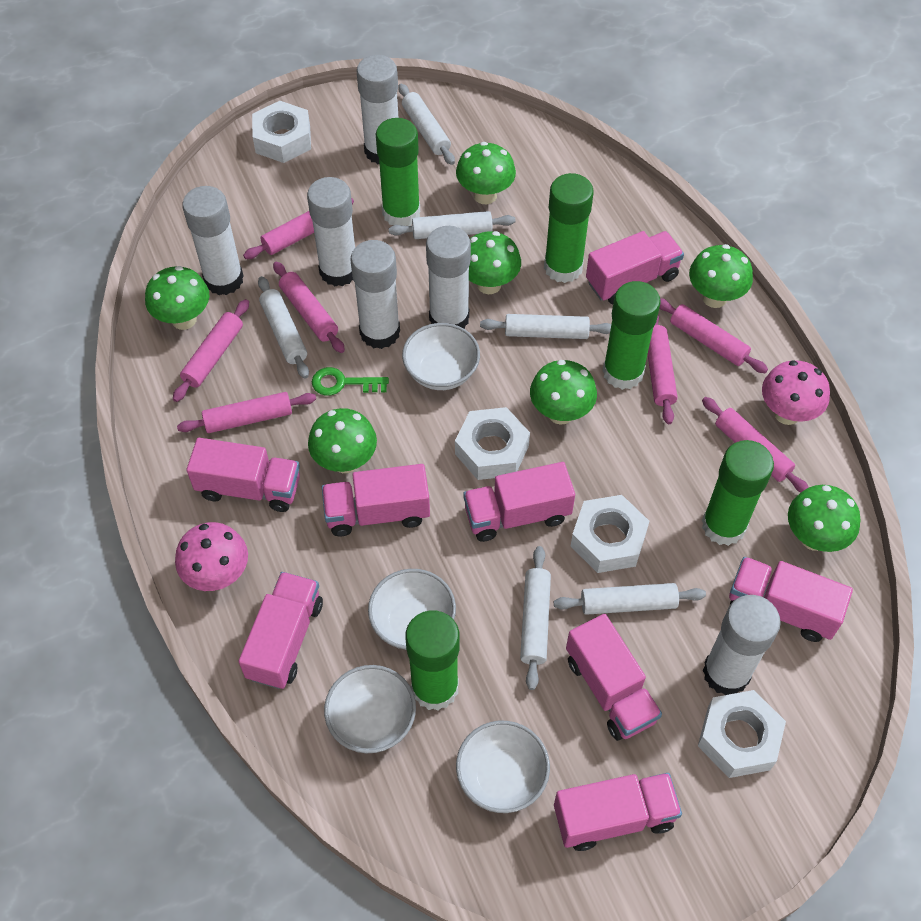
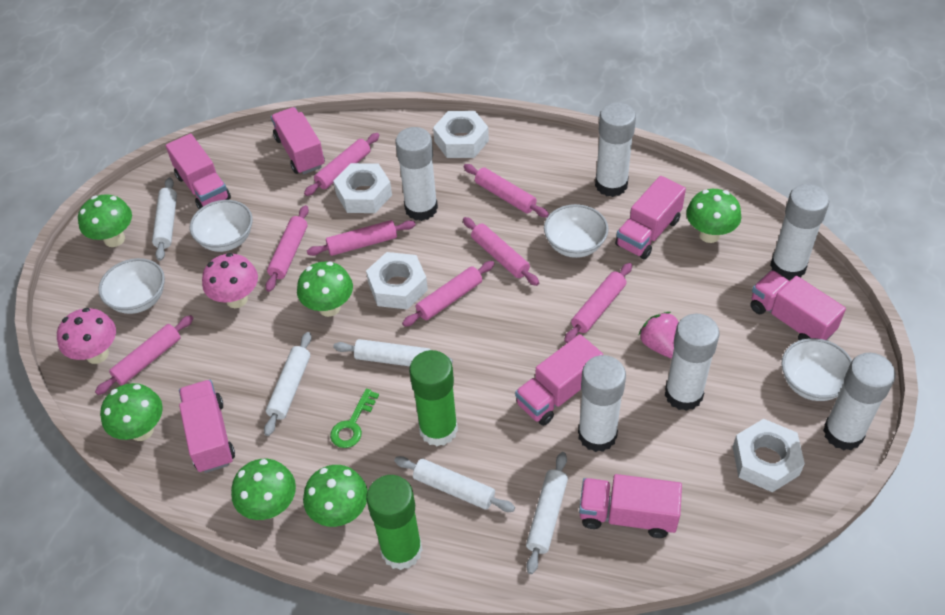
green glue stick: 5 -> 2
green mushroom: 7 -> 6
pink rolling pin: 7 -> 8
pink strawberry: 0 -> 1
pink truck: 8 -> 7
white rolling pin: 6 -> 5

